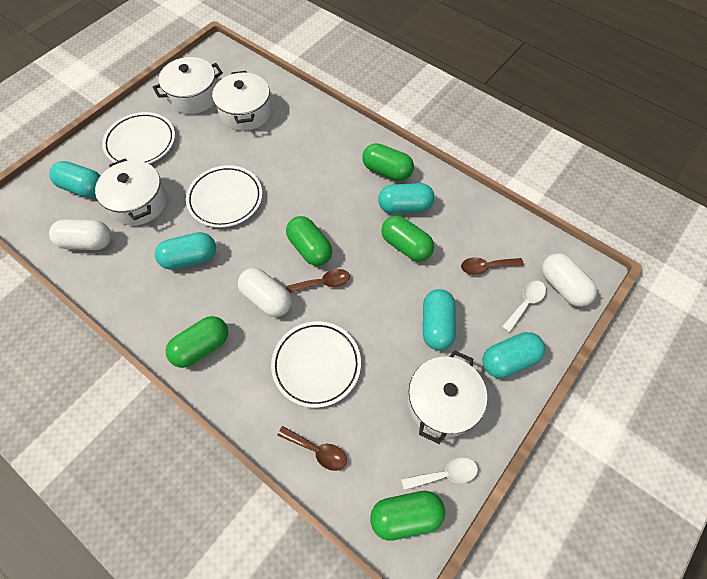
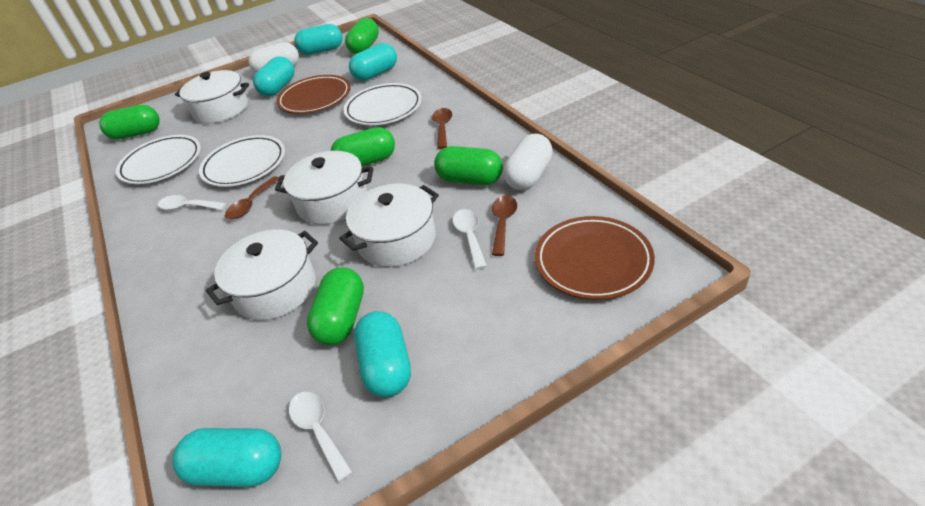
brown plate: 0 -> 2
white capsule: 3 -> 2
white spoon: 2 -> 3

